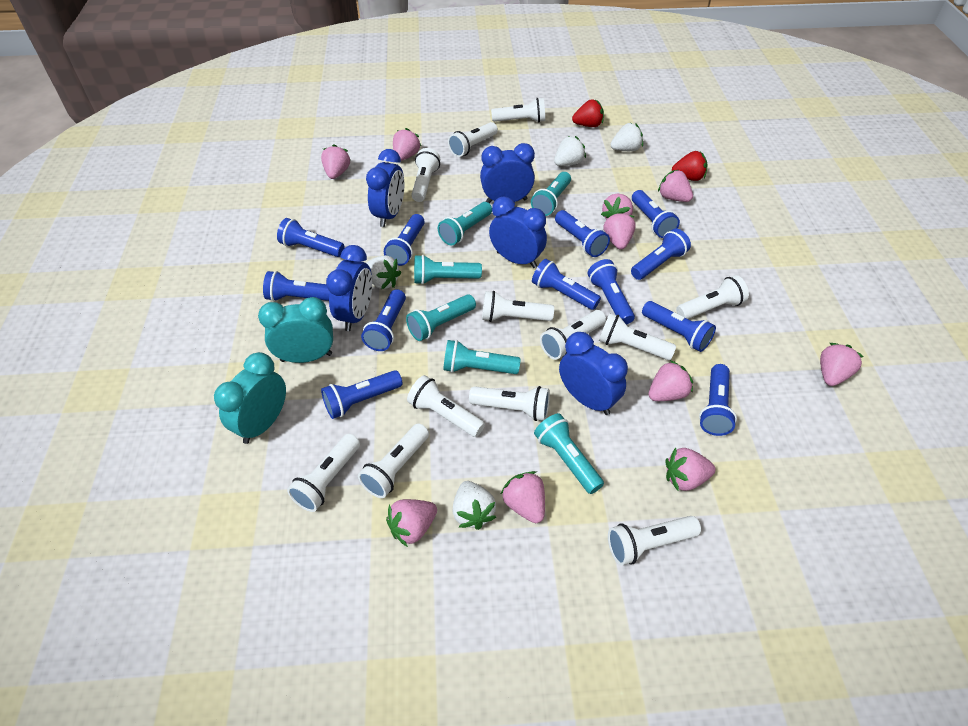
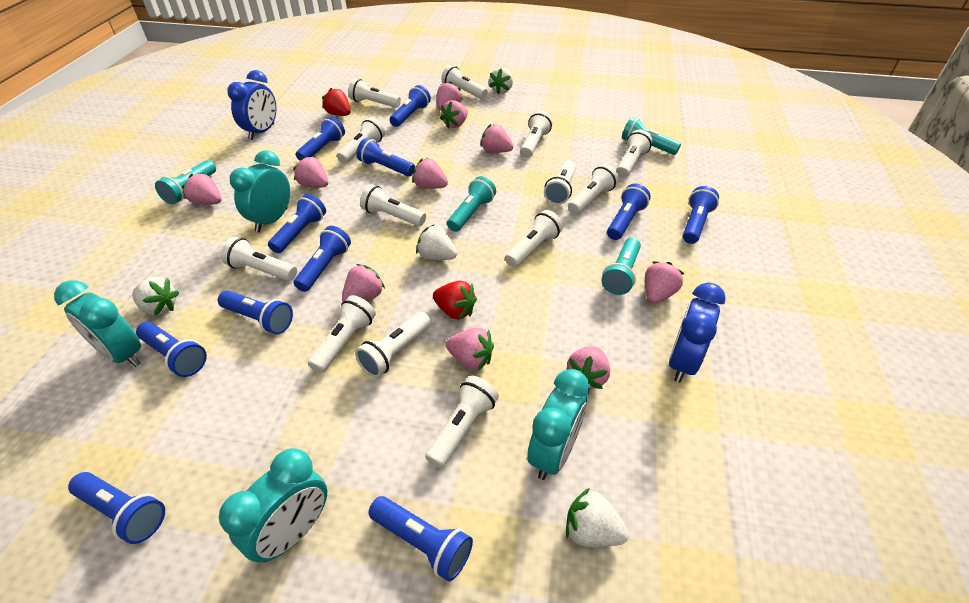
blue clock: 5 -> 2
blue flashlight: 12 -> 11
turquoise clock: 2 -> 4
turquoise flashlight: 6 -> 4
white flashlight: 12 -> 13

